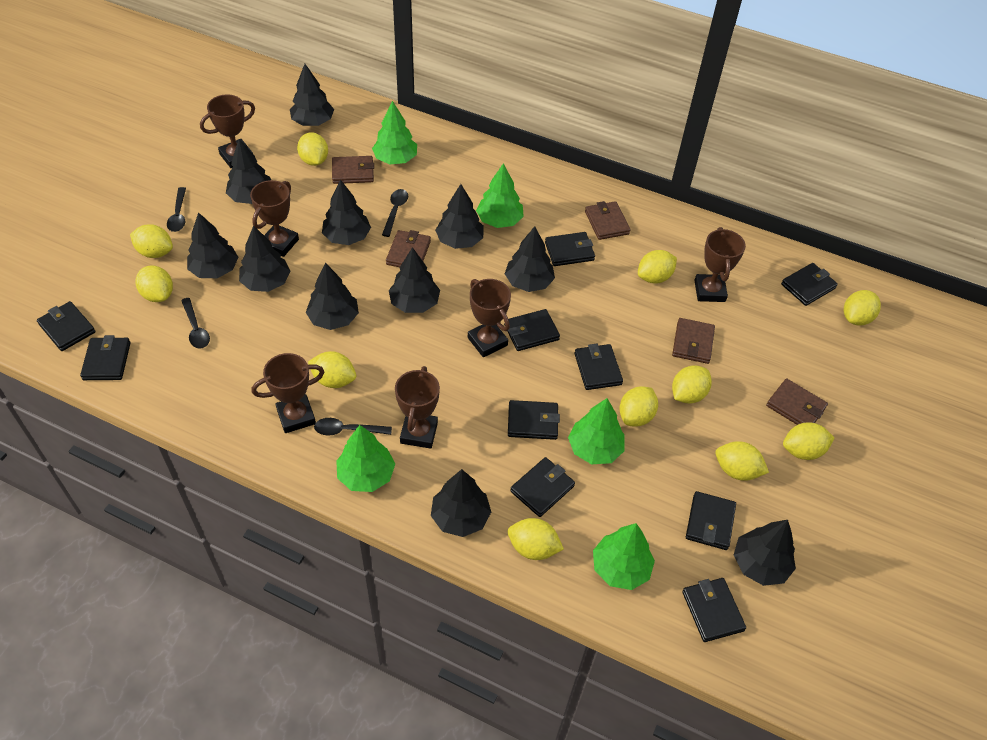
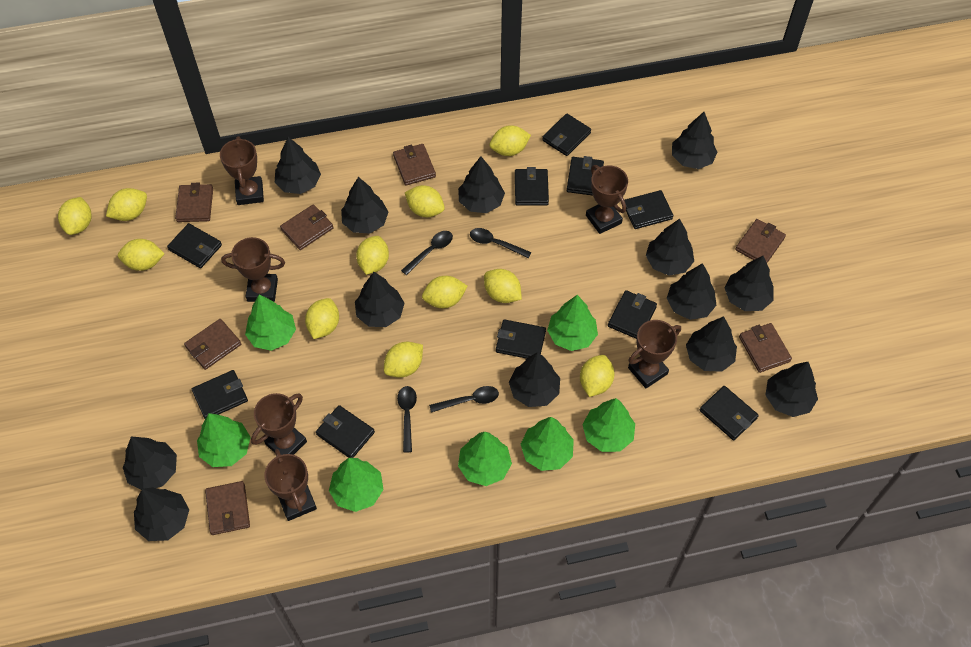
black tree: 11 -> 13
brown wallet: 5 -> 7
green tree: 5 -> 7

